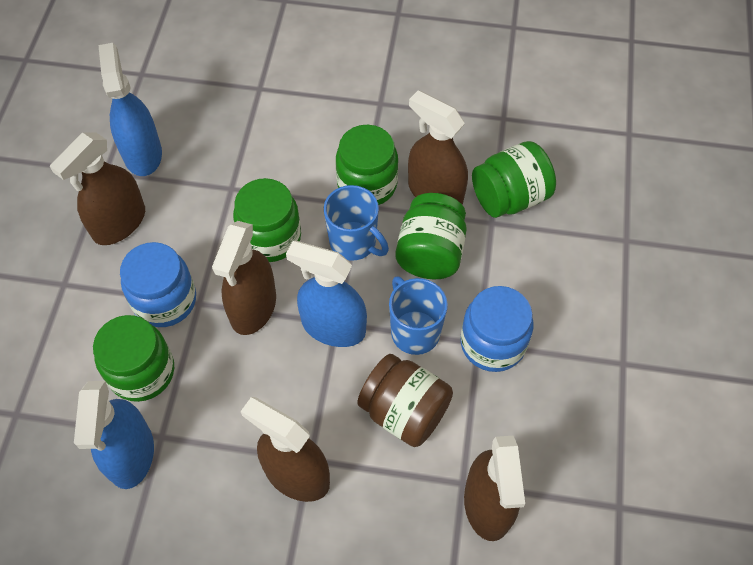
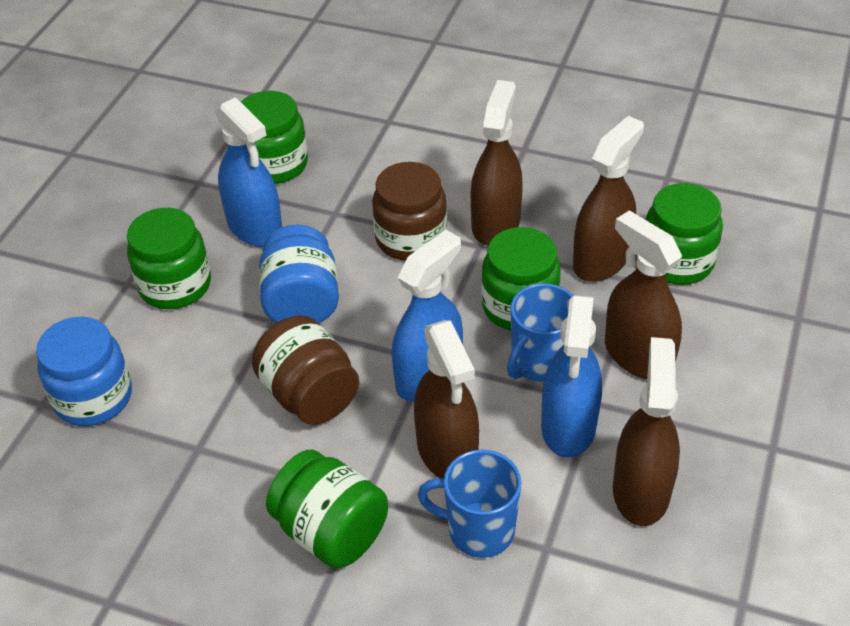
brown jar: 1 -> 2

